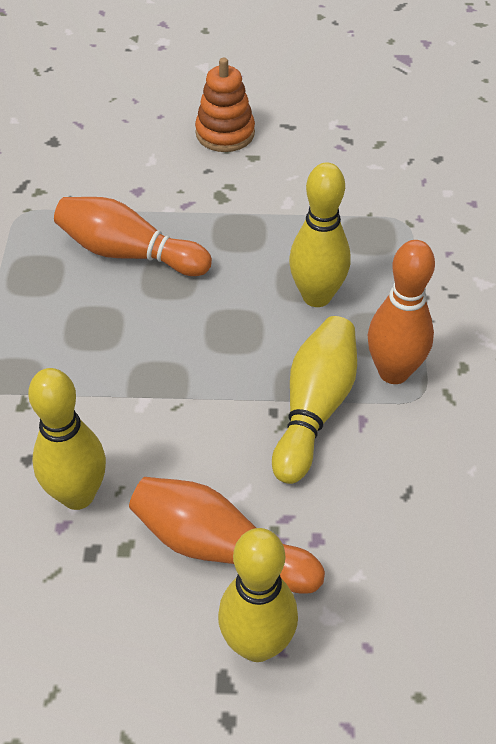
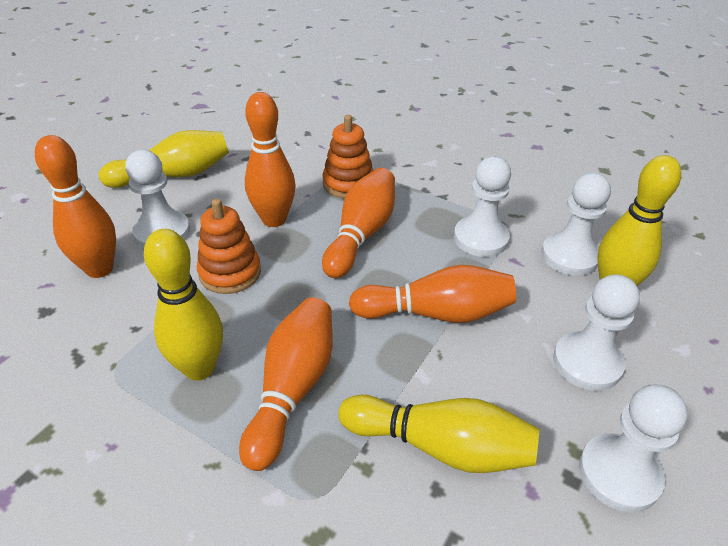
orange bowling pin: 3 -> 5
orange stacking toy: 1 -> 2
white pawn: 0 -> 5

